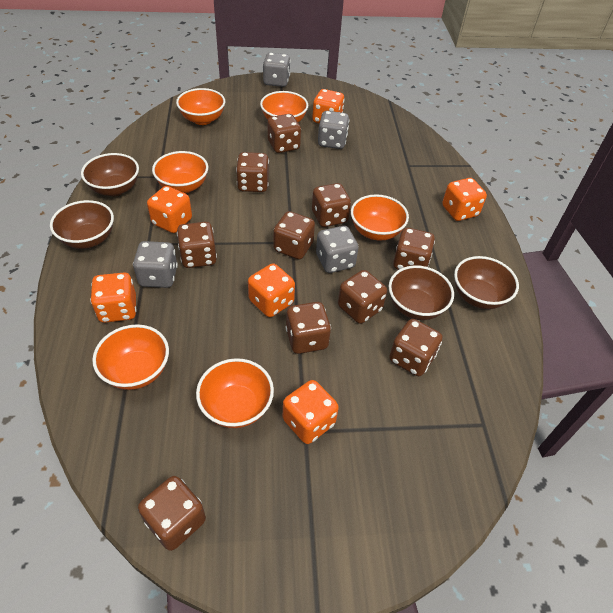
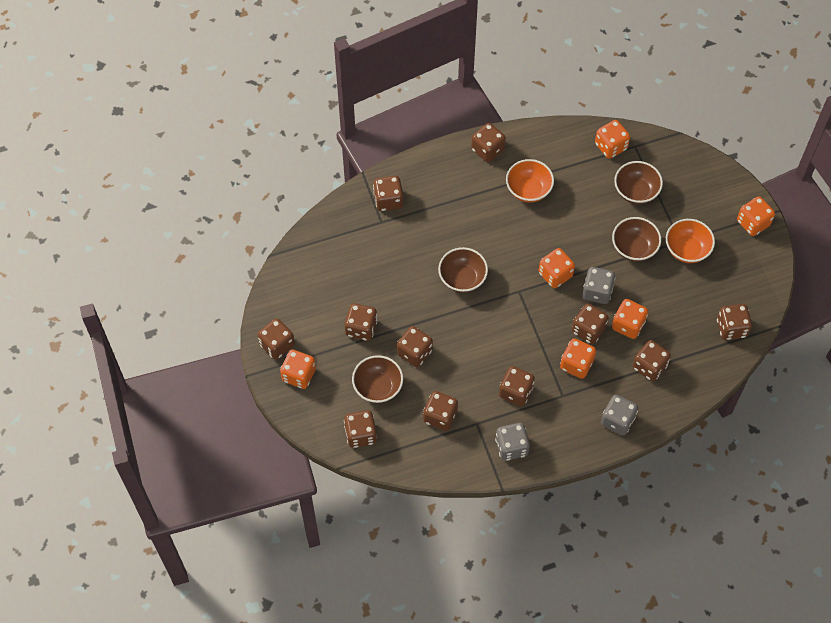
brown dice: 10 -> 11
grey dice: 4 -> 3
orange bowl: 6 -> 2

